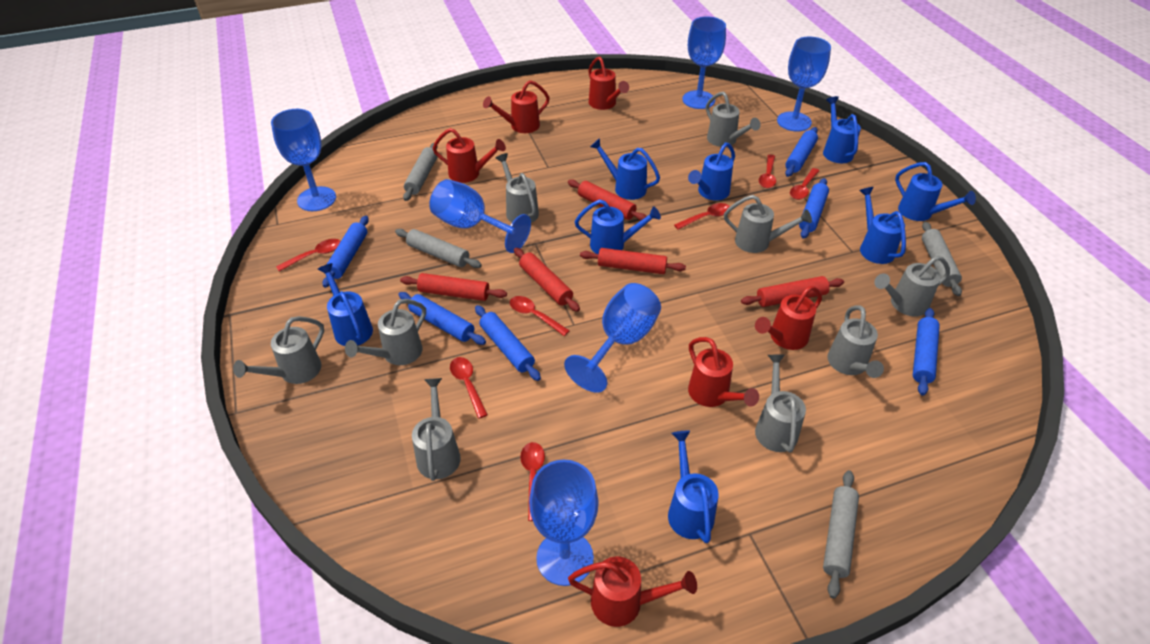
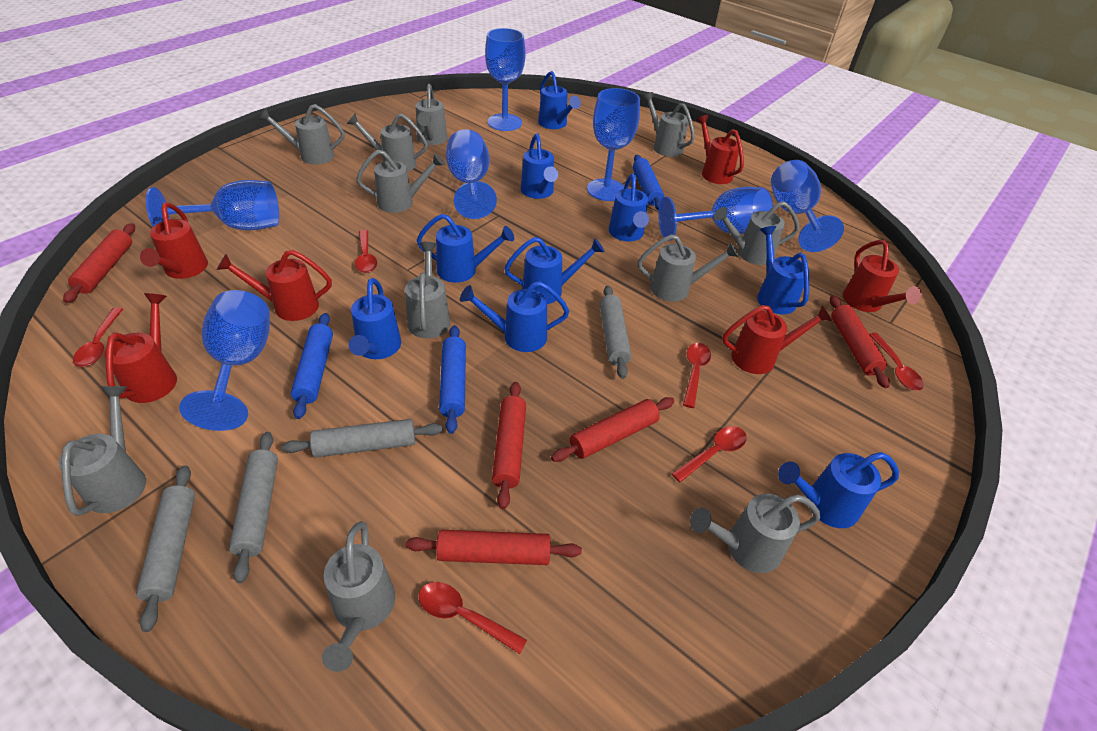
blue goblet: 6 -> 7
blue rolling pin: 6 -> 3
blue watering can: 8 -> 9
grey watering can: 9 -> 11
red spoon: 7 -> 6

